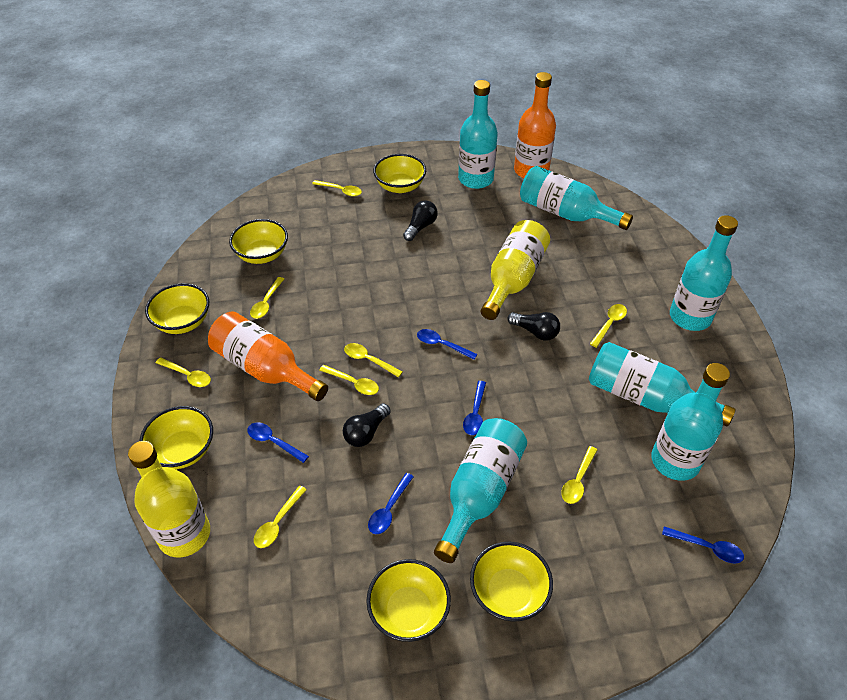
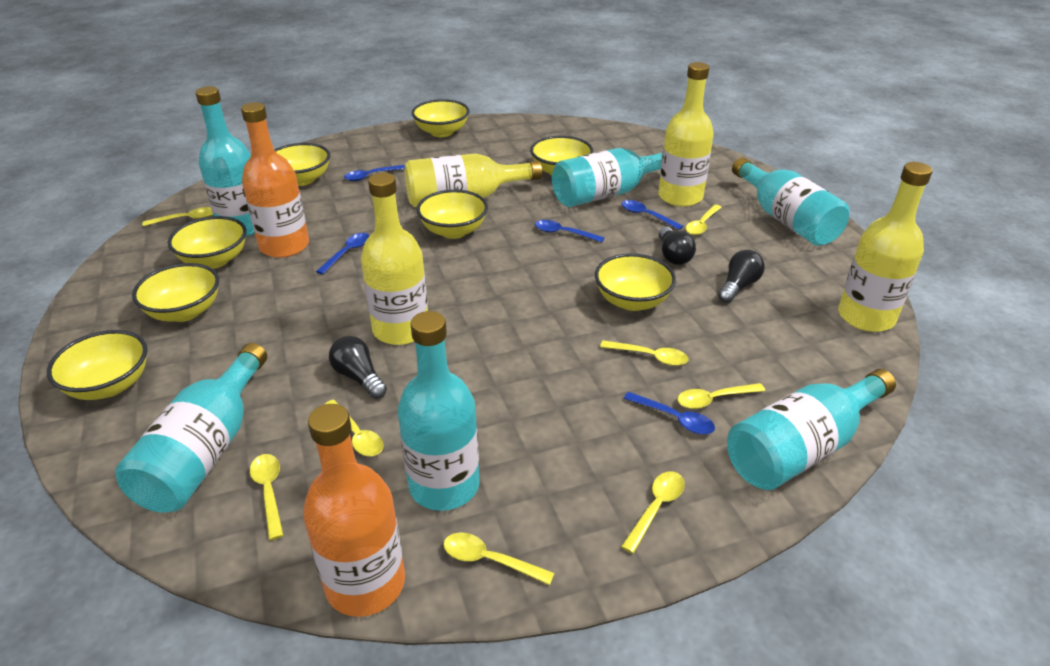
yellow bottle: 2 -> 4
yellow bowl: 6 -> 8

